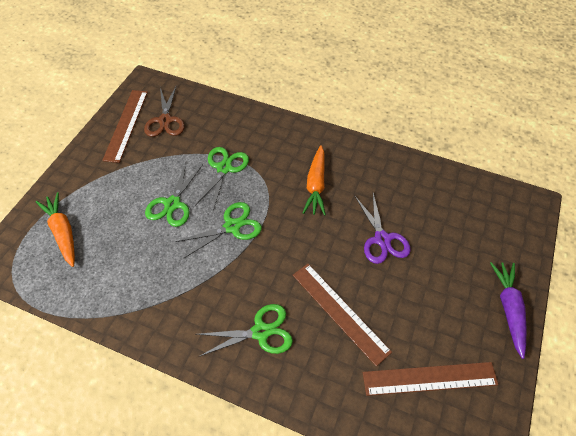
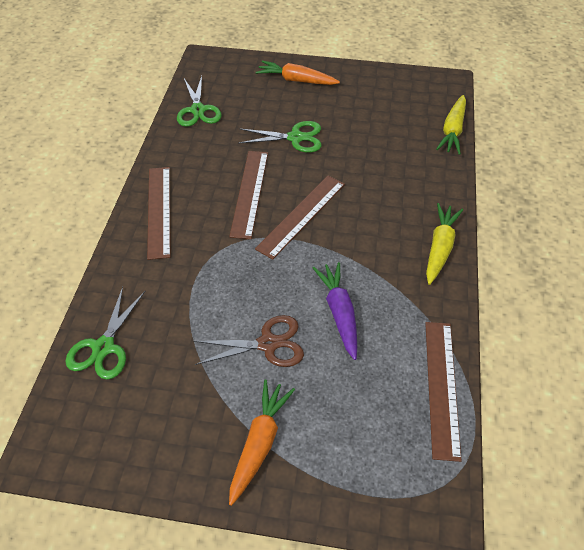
brown ruler: 3 -> 4
green scissors: 4 -> 3
purple scissors: 1 -> 0
yellow carrot: 0 -> 2

